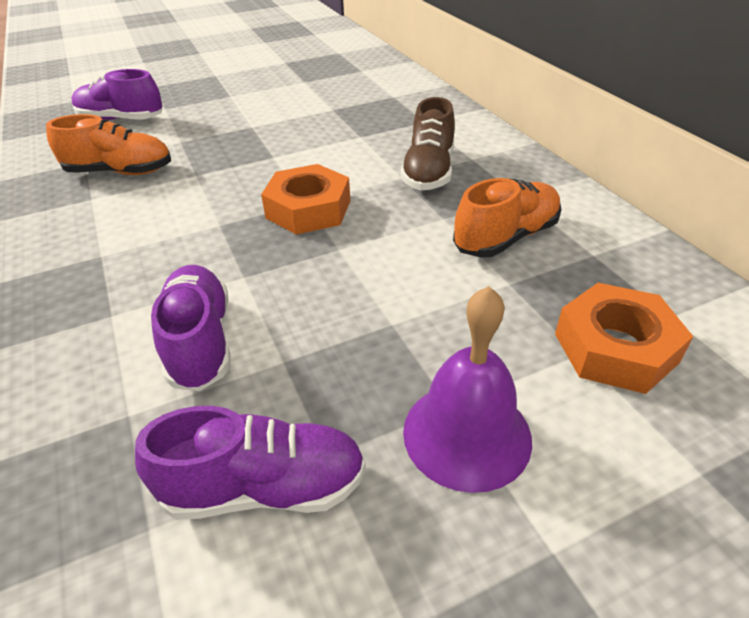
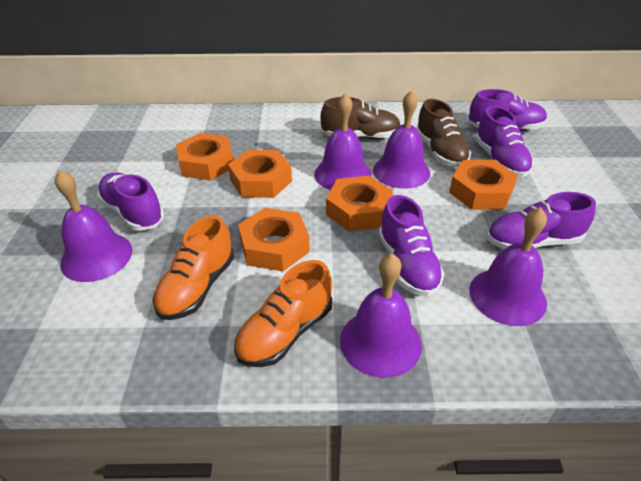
brown shoe: 1 -> 2
orange nut: 2 -> 5
purple bell: 1 -> 5
purple shoe: 3 -> 5

